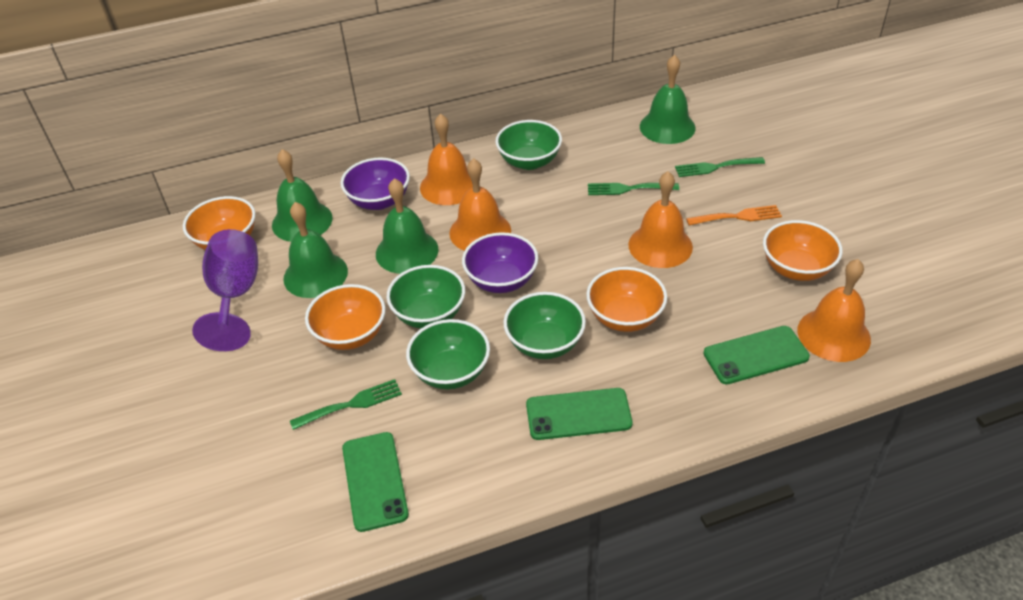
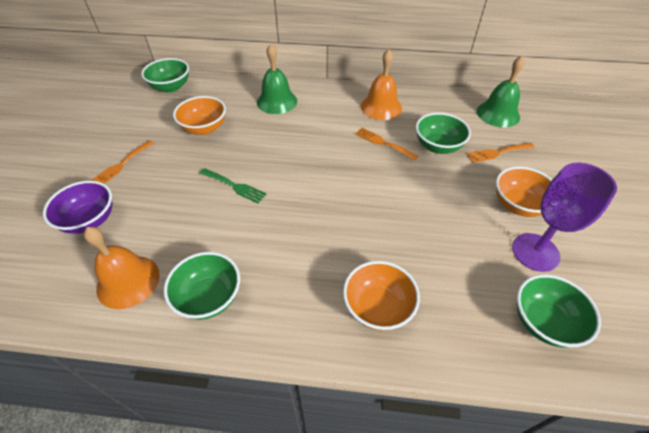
green bell: 4 -> 2
green fork: 3 -> 1
green phone: 3 -> 0
orange bell: 4 -> 2
orange bowl: 4 -> 3
orange fork: 1 -> 3
purple bowl: 2 -> 1

